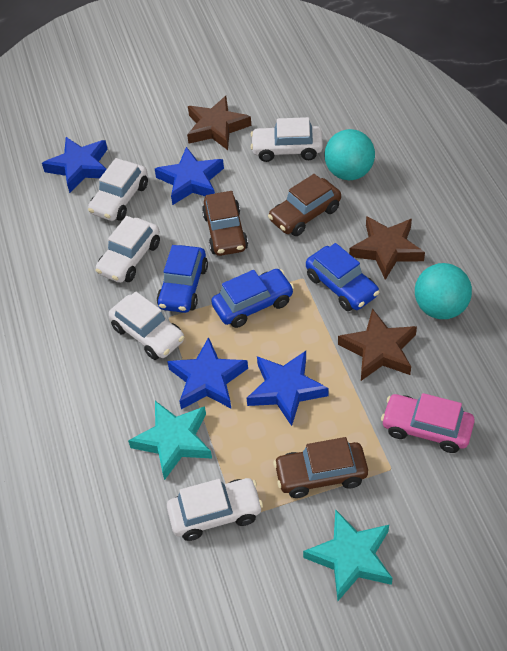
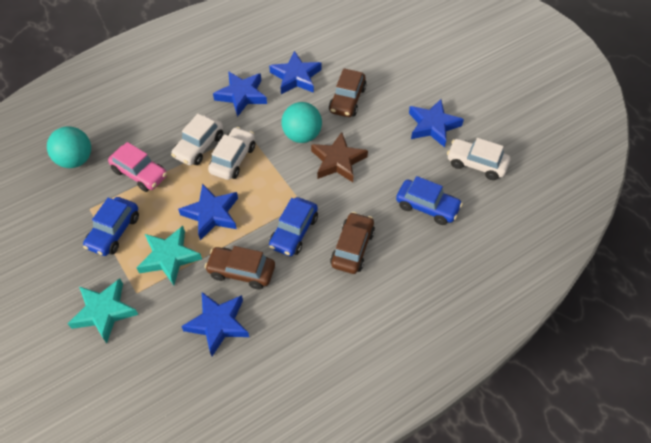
blue star: 4 -> 5
brown star: 3 -> 1
white car: 5 -> 3

